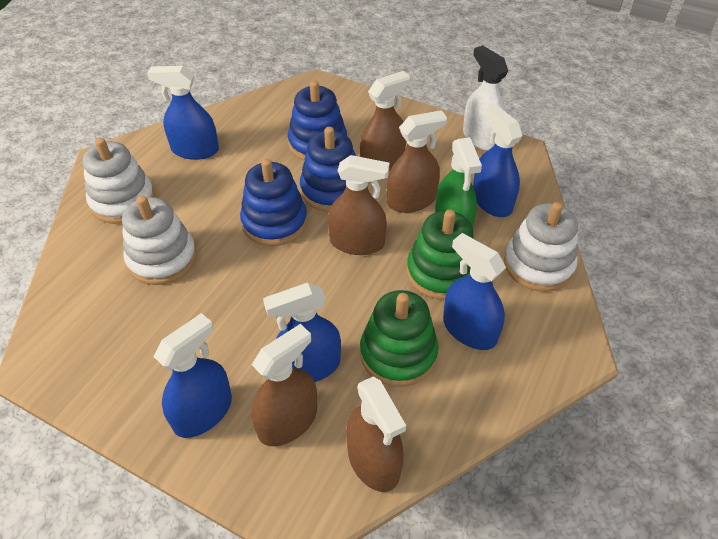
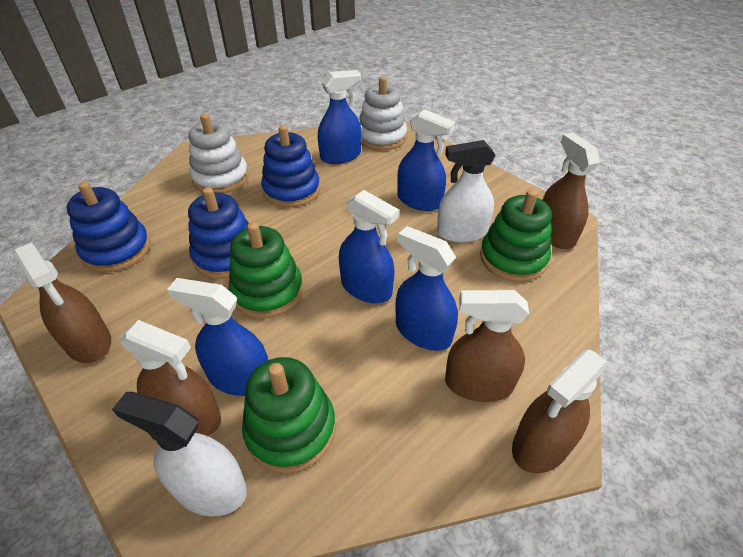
green spray bottle: 1 -> 0
green stacking toy: 2 -> 3
white spray bottle: 1 -> 2
white stacking toy: 3 -> 2

